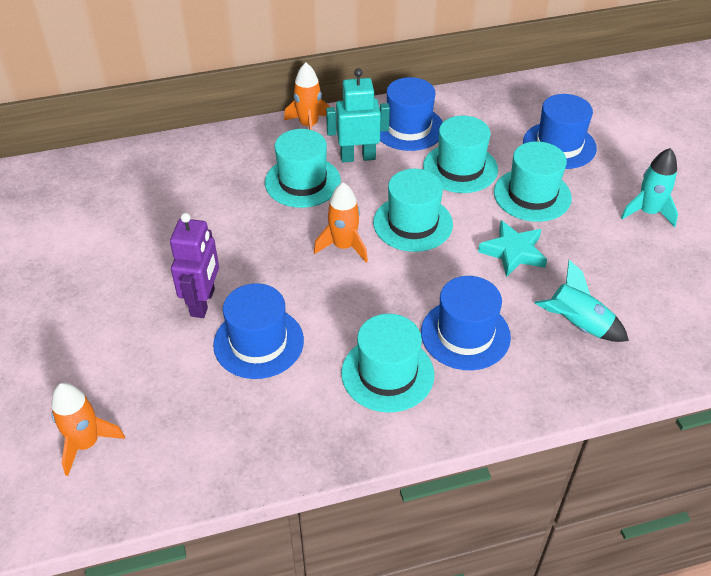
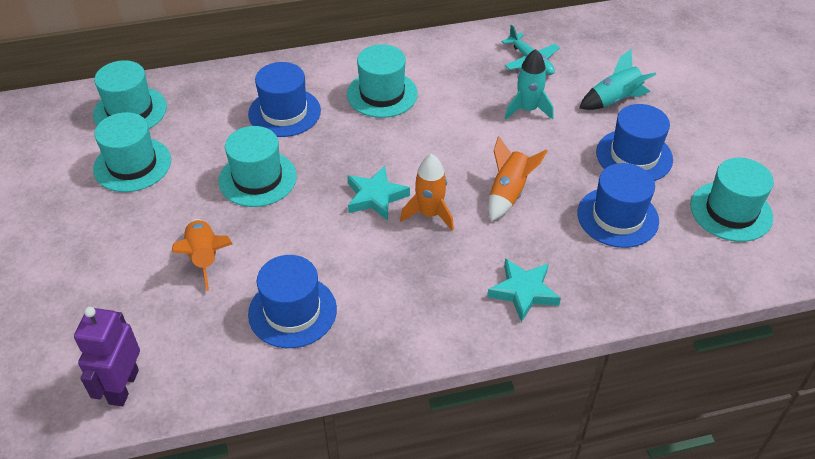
turquoise plane: 0 -> 1
turquoise robot: 1 -> 0
turquoise star: 1 -> 2

